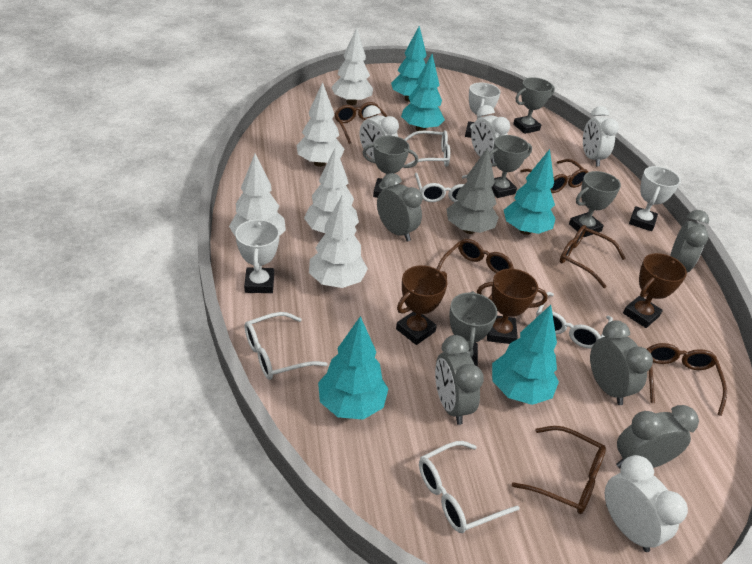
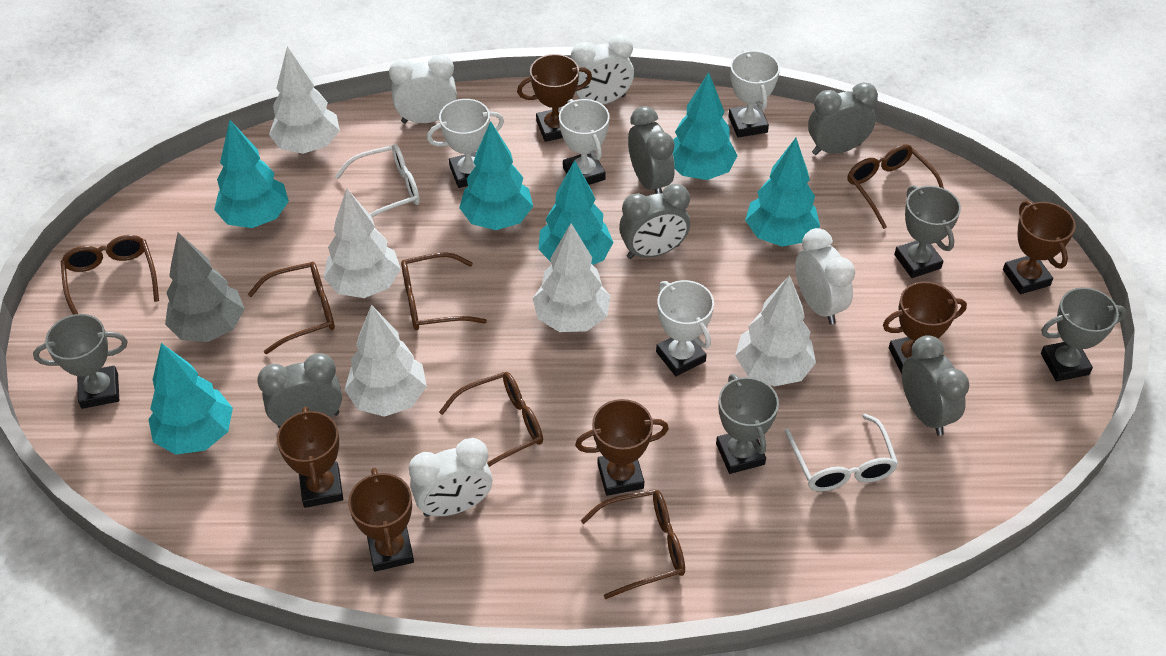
brown trophy: 3 -> 6
grey trophy: 5 -> 4
turquoise tree: 5 -> 6
white glasses: 5 -> 2
white trophy: 3 -> 4

